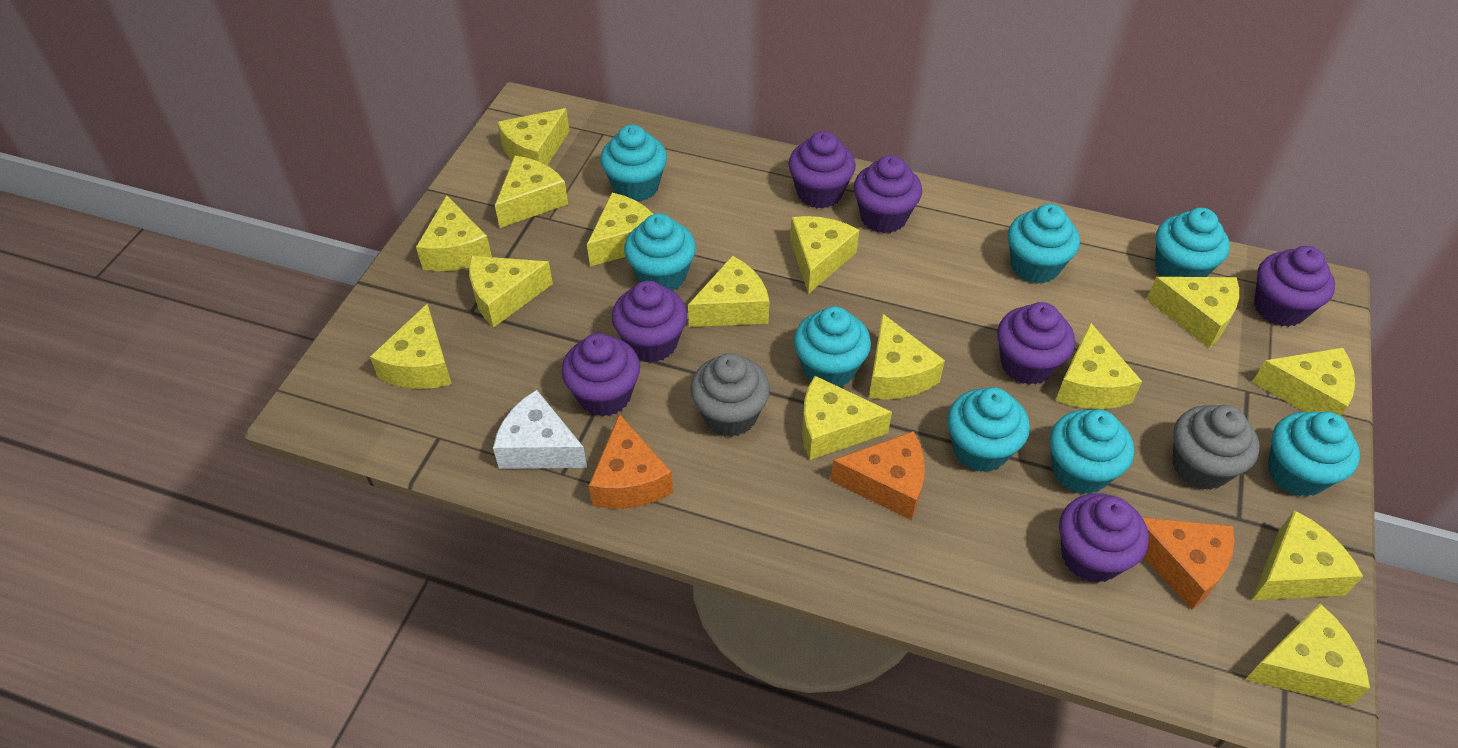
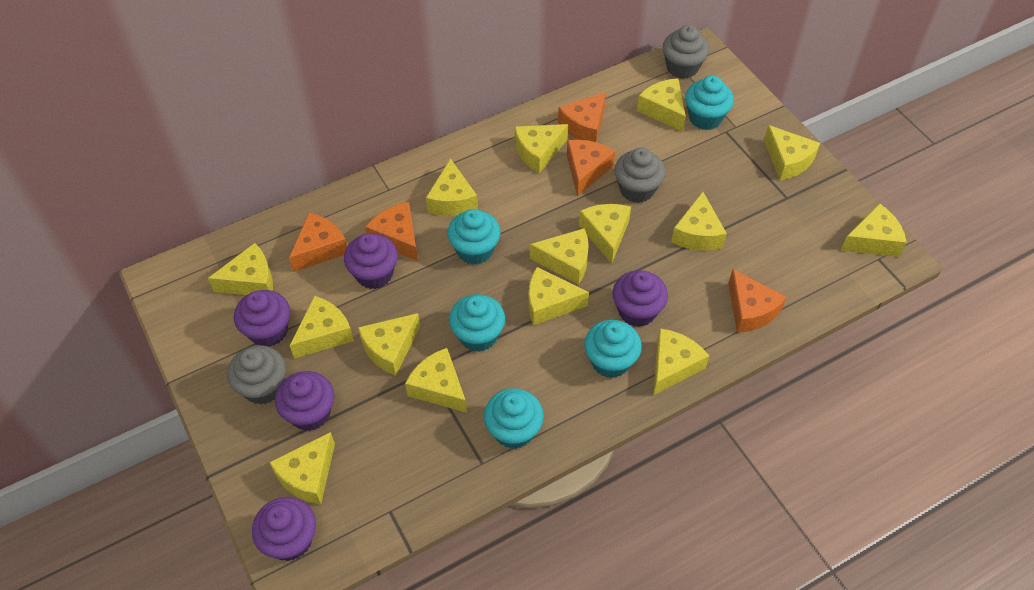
grey cupcake: 2 -> 3
orange cheese: 3 -> 5
purple cupcake: 7 -> 5
turquoise cupcake: 8 -> 5
white cheese: 1 -> 0

